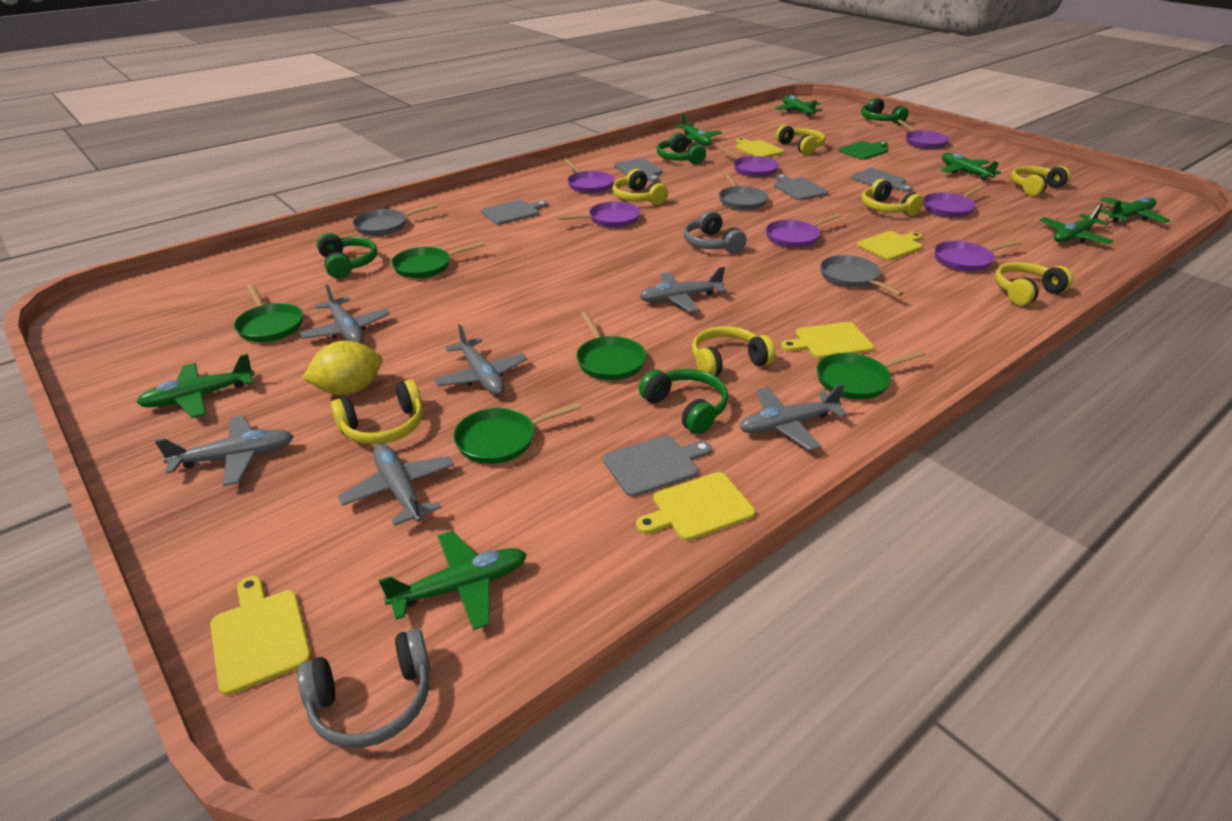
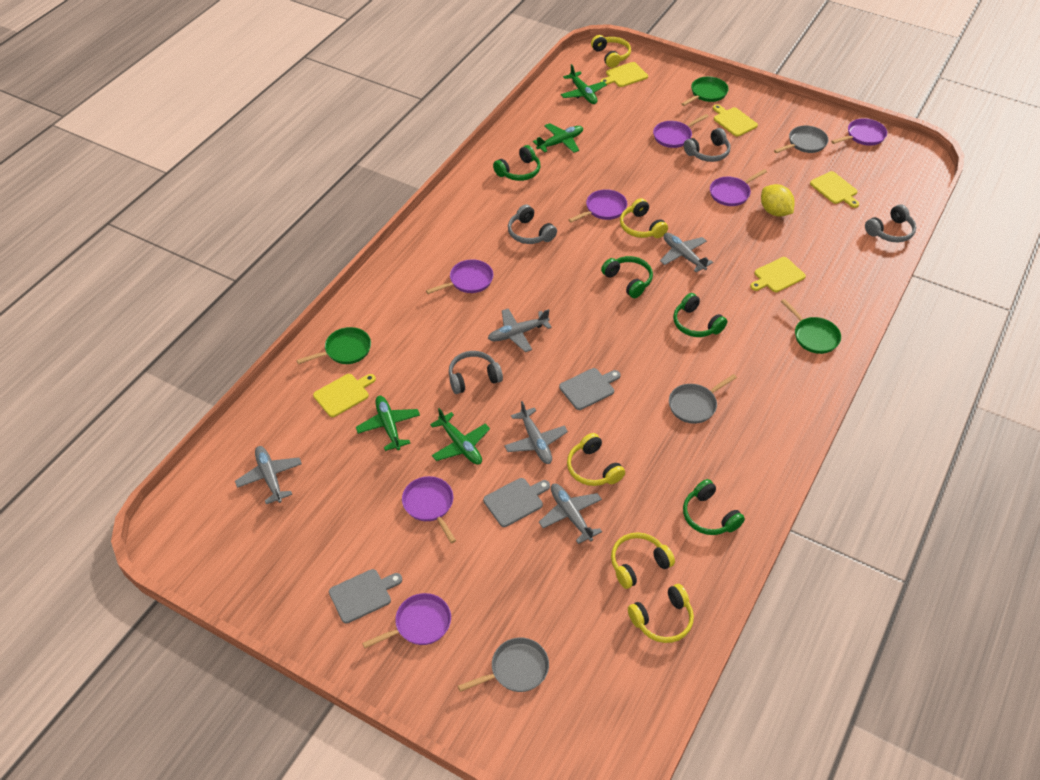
green cutting board: 1 -> 0
green pan: 5 -> 3
green plane: 7 -> 4
grey cutting board: 5 -> 3
grey headphones: 2 -> 4
grey plane: 6 -> 5
yellow headphones: 7 -> 5

